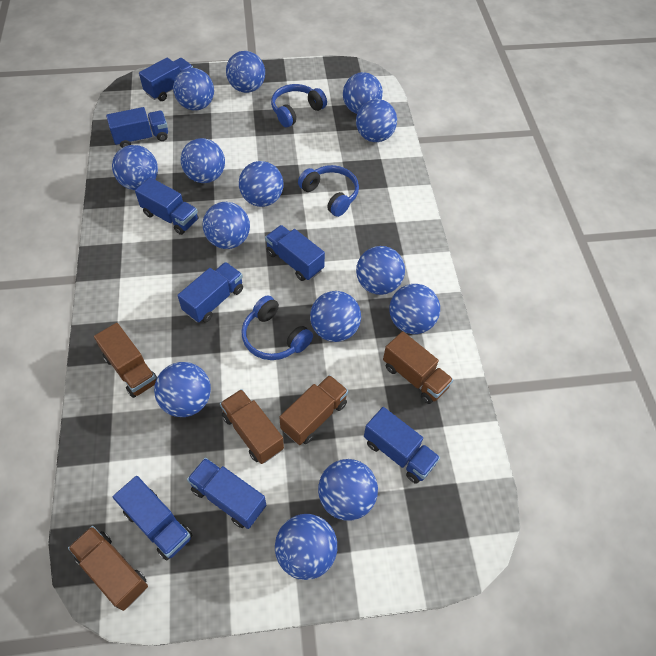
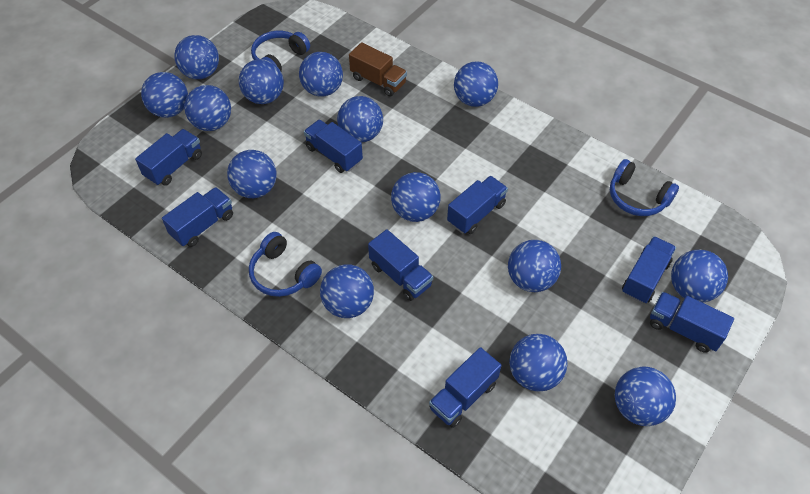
brown truck: 5 -> 1

